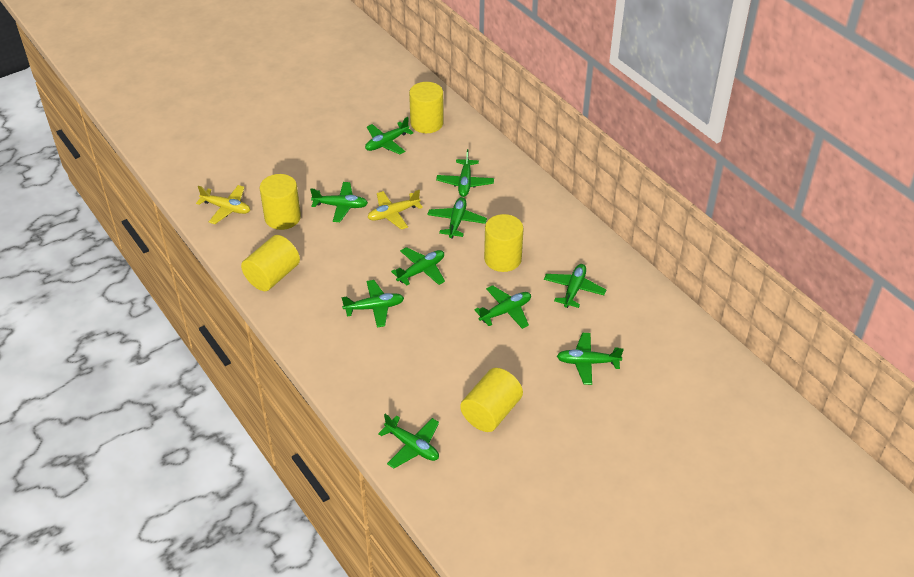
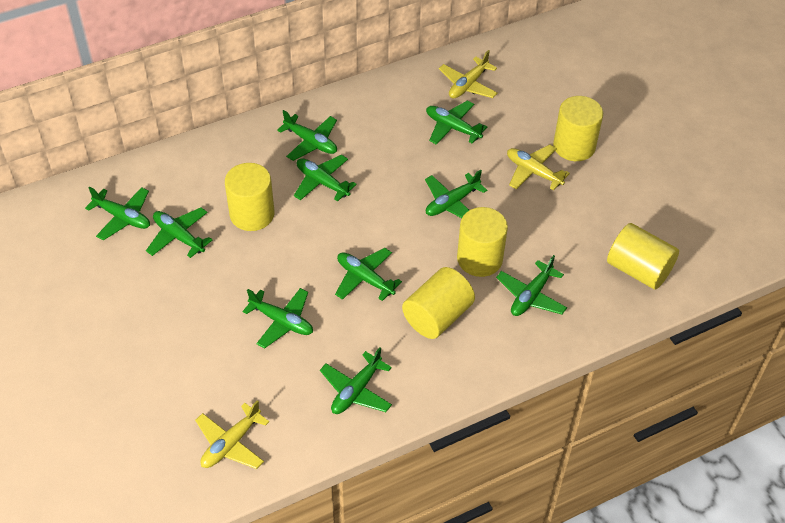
yellow plane: 2 -> 3

